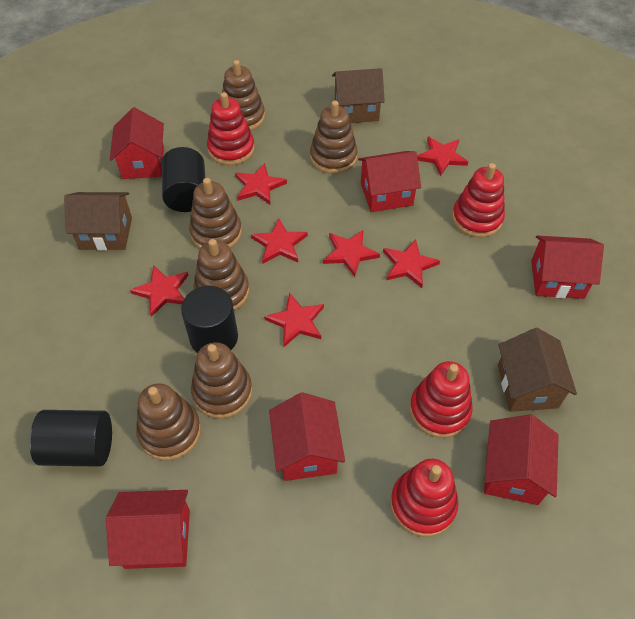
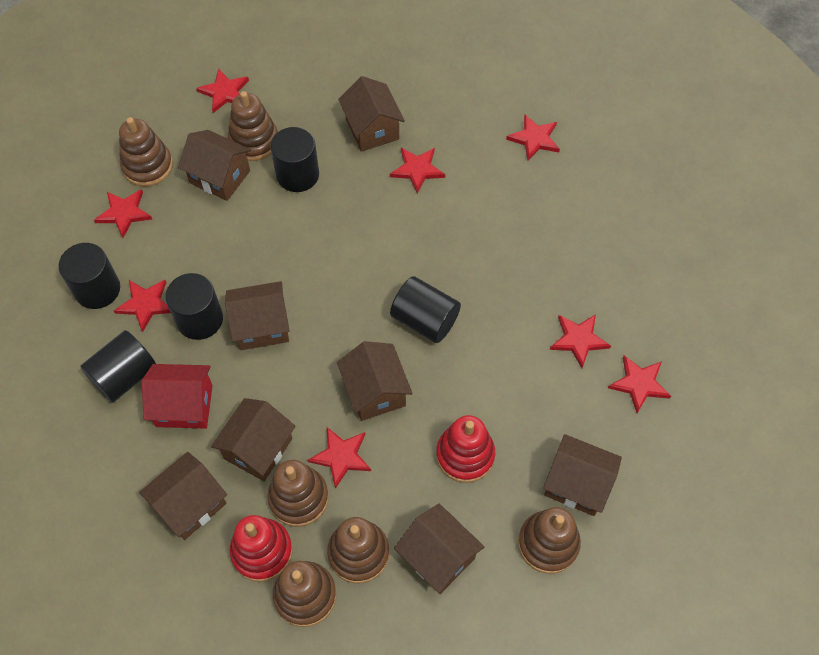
black cylinder: 3 -> 5
brown house: 3 -> 8
red house: 6 -> 1
red stacking toy: 4 -> 2
red star: 7 -> 8

